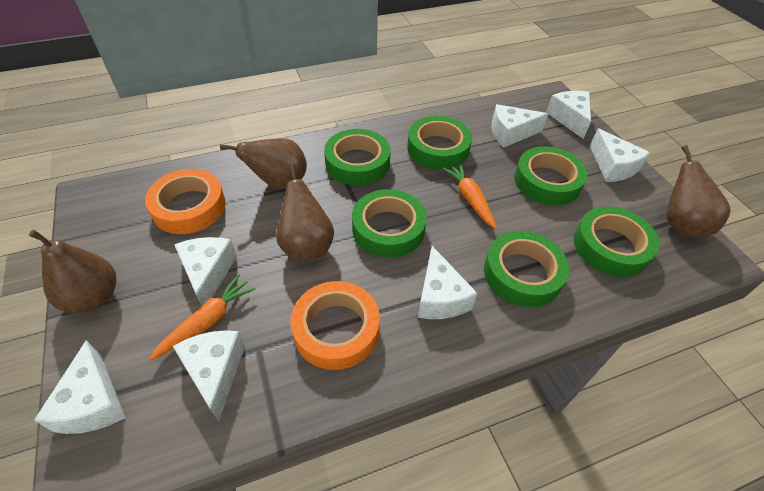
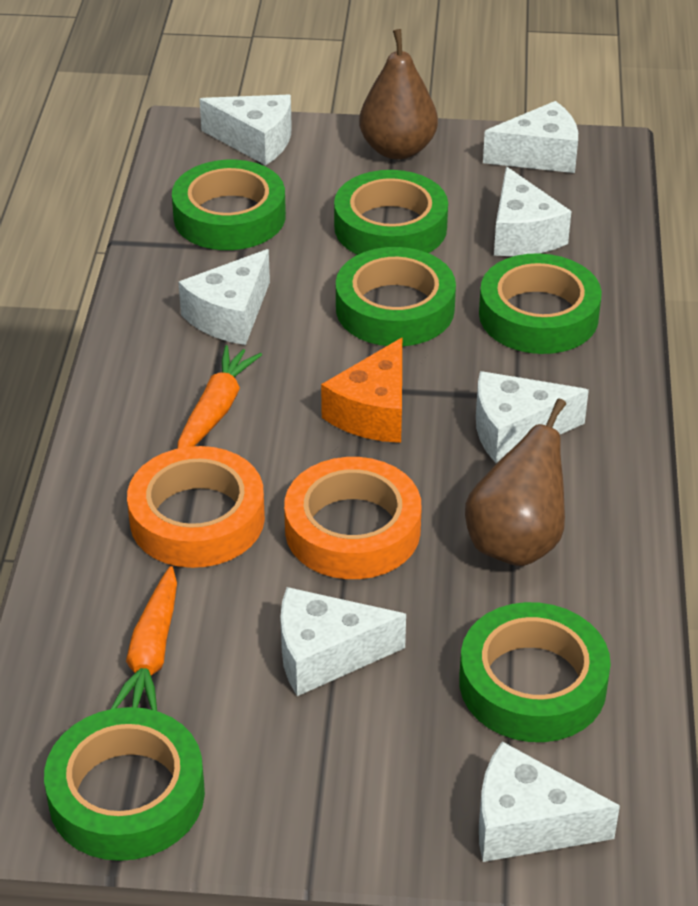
brown pear: 4 -> 2
orange cheese: 0 -> 1

